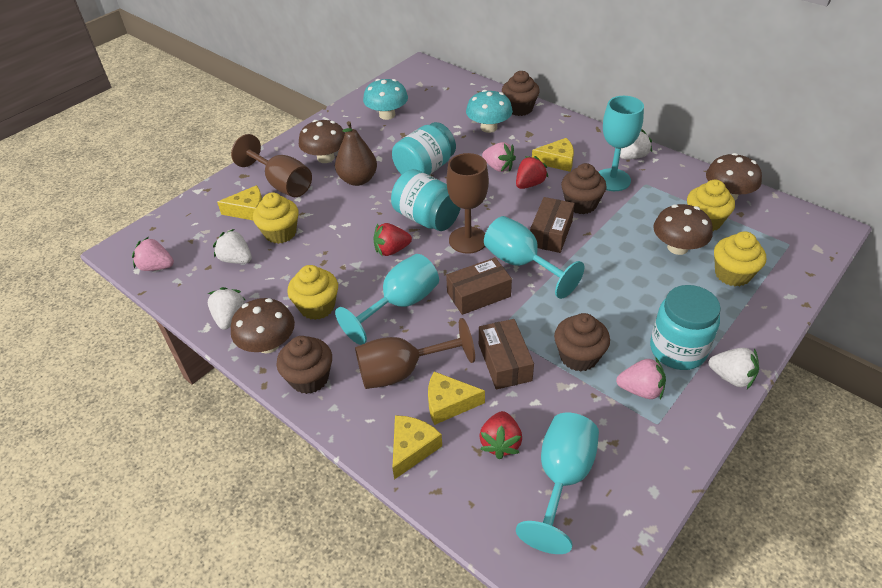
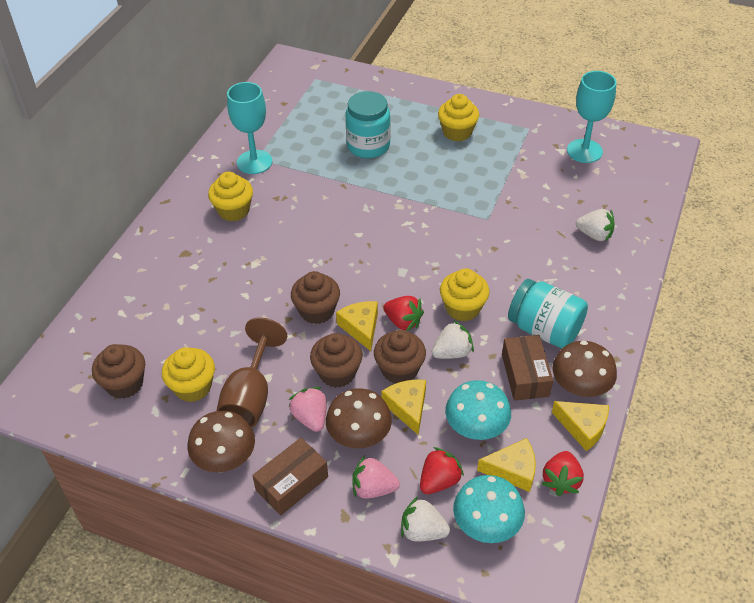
brown box: 3 -> 2
brown goblet: 3 -> 1
brown mushroom: 4 -> 3
brown pear: 1 -> 0
pink strawberry: 3 -> 2
turquoise goblet: 4 -> 2
turquoise jar: 3 -> 2
white strawberry: 4 -> 3

